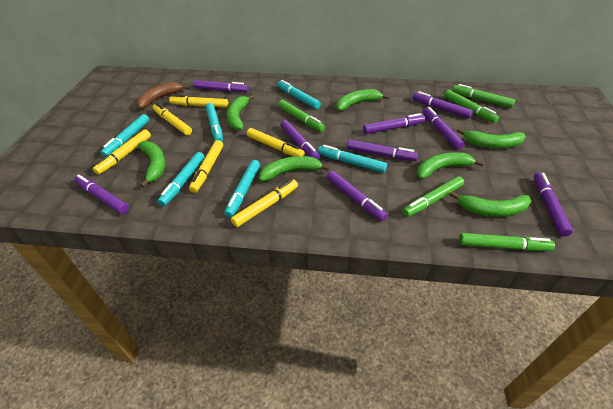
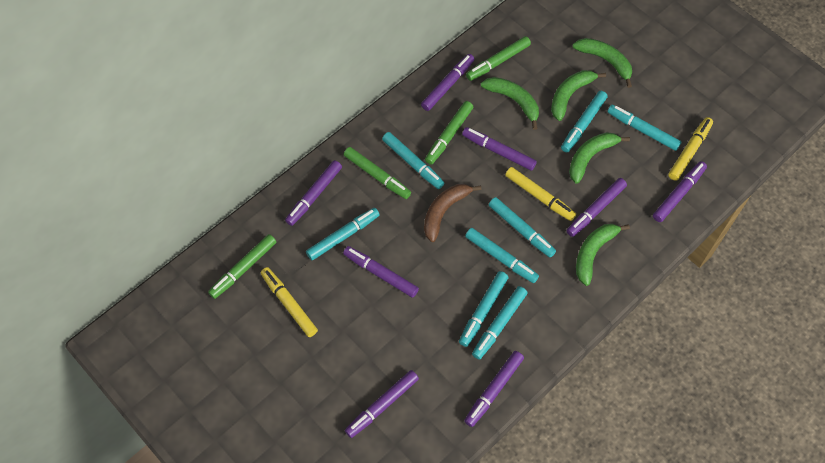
green banana: 7 -> 5
green marker: 5 -> 4
purple marker: 9 -> 8
turquoise marker: 6 -> 8
yellow marker: 6 -> 3

